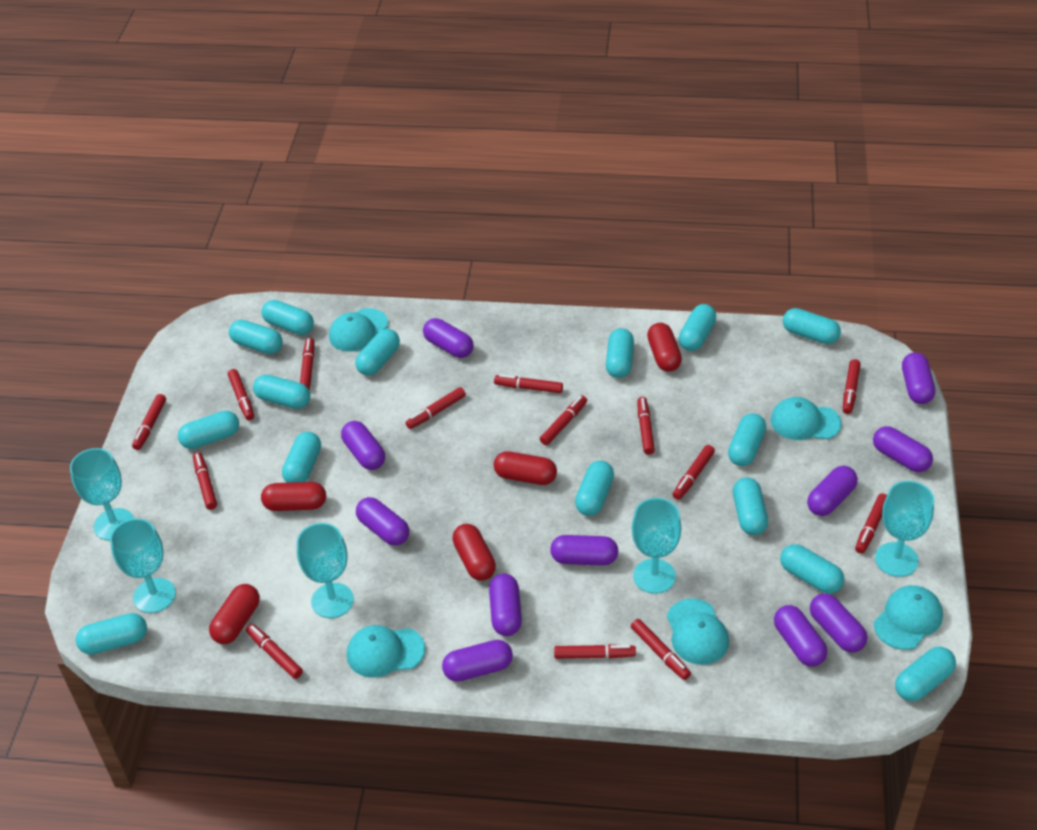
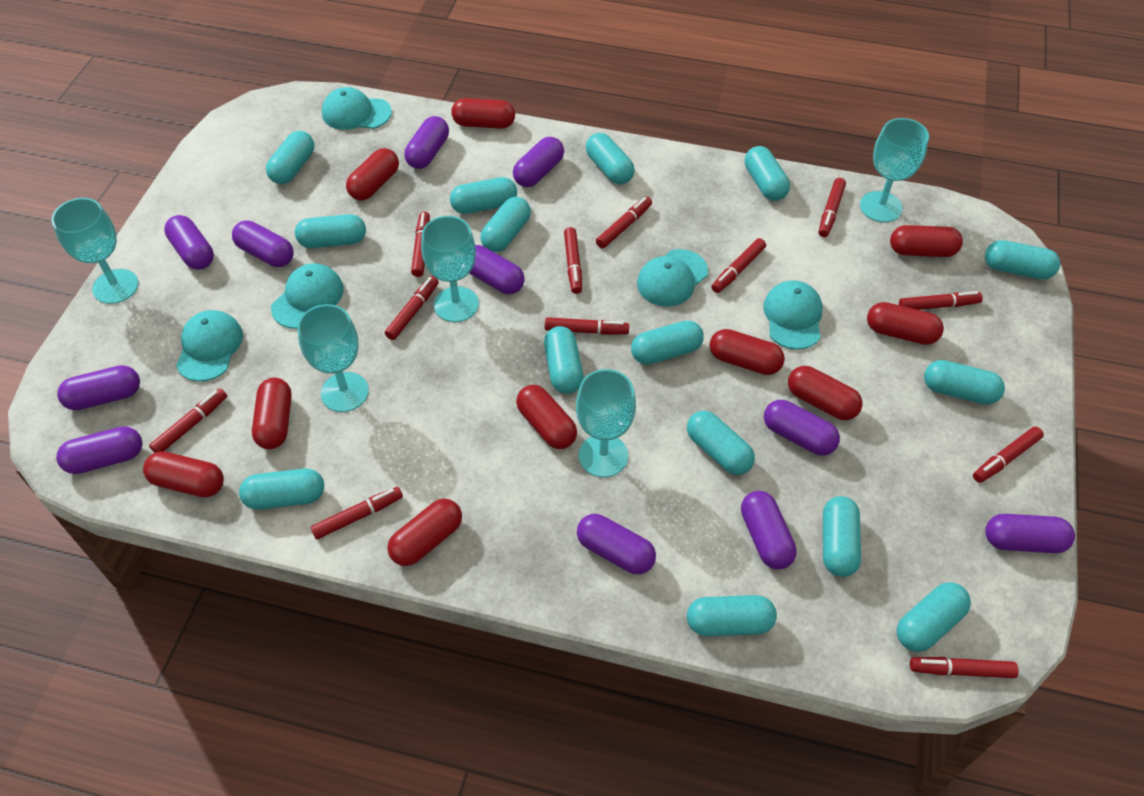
red capsule: 5 -> 10
red marker: 14 -> 12

